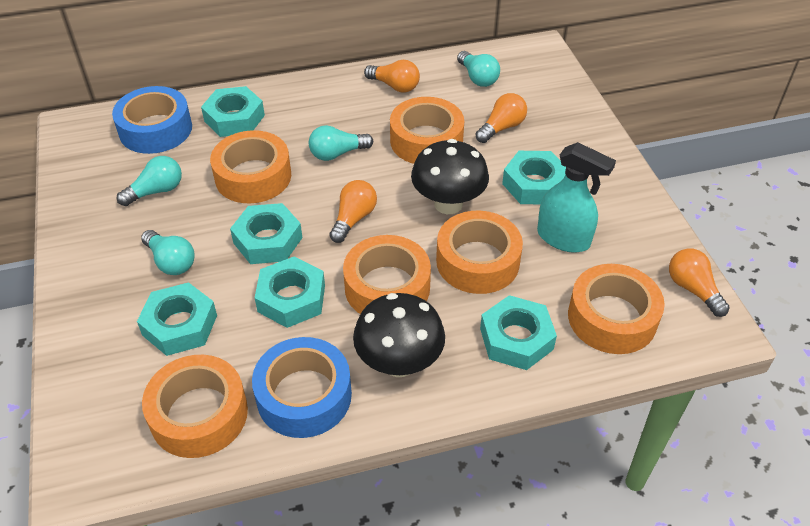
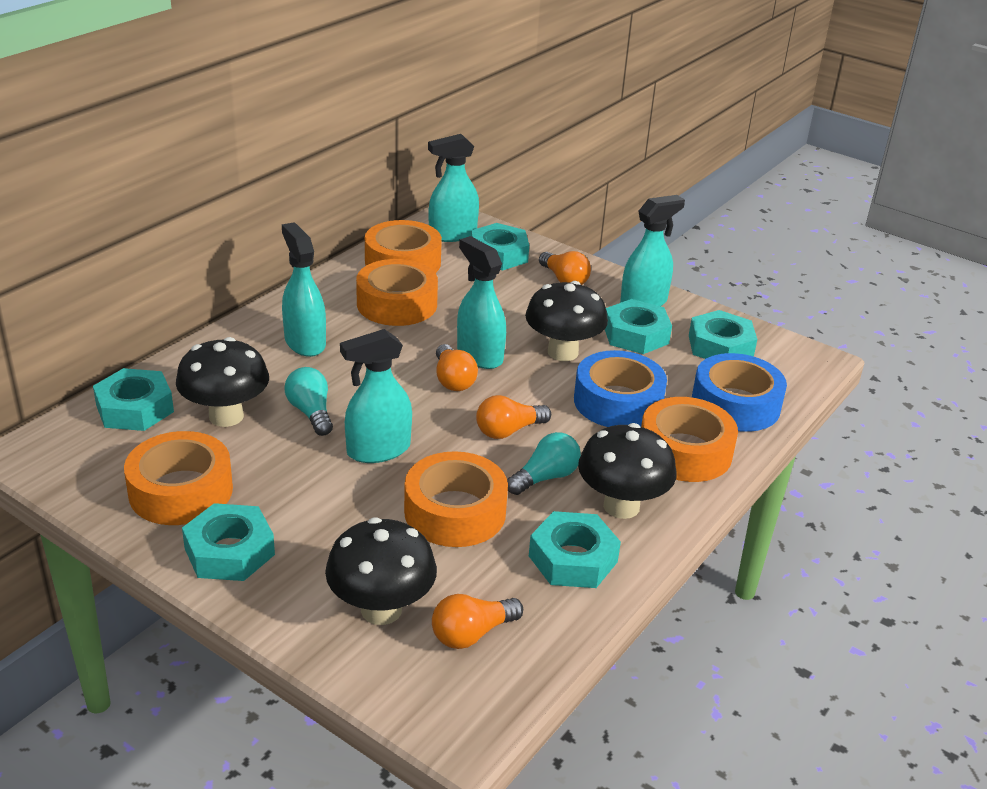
black mushroom: 2 -> 4
orange tape: 6 -> 5
turquoise light bulb: 4 -> 2
turquoise spray bottle: 1 -> 5

